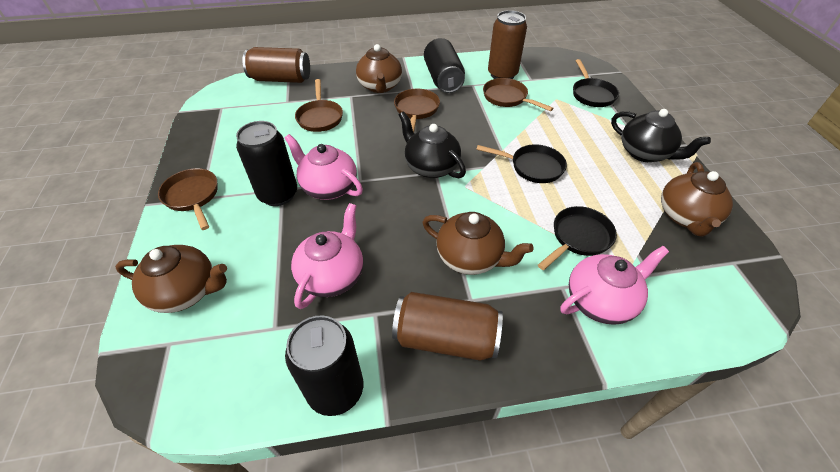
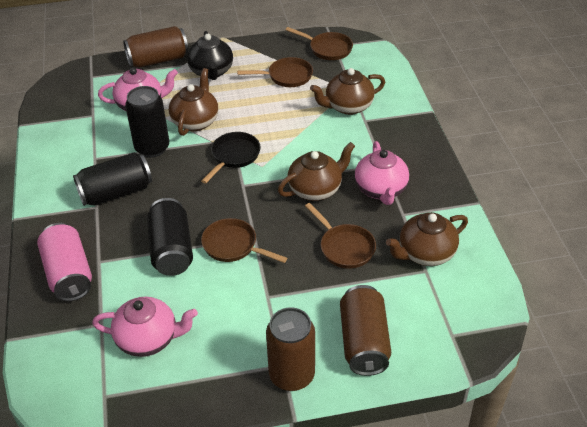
black pan: 3 -> 1
black teapot: 2 -> 1
pink can: 0 -> 1

